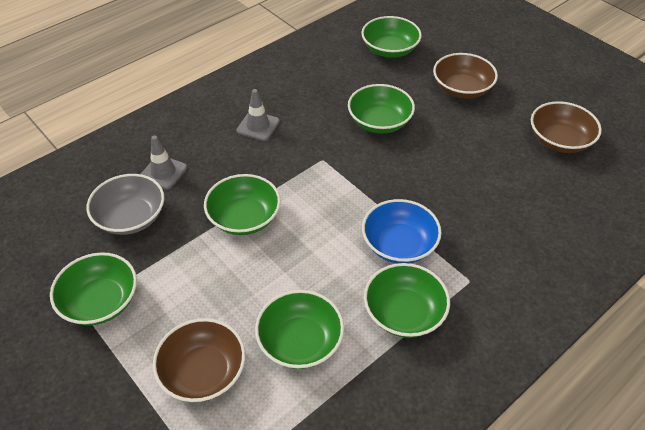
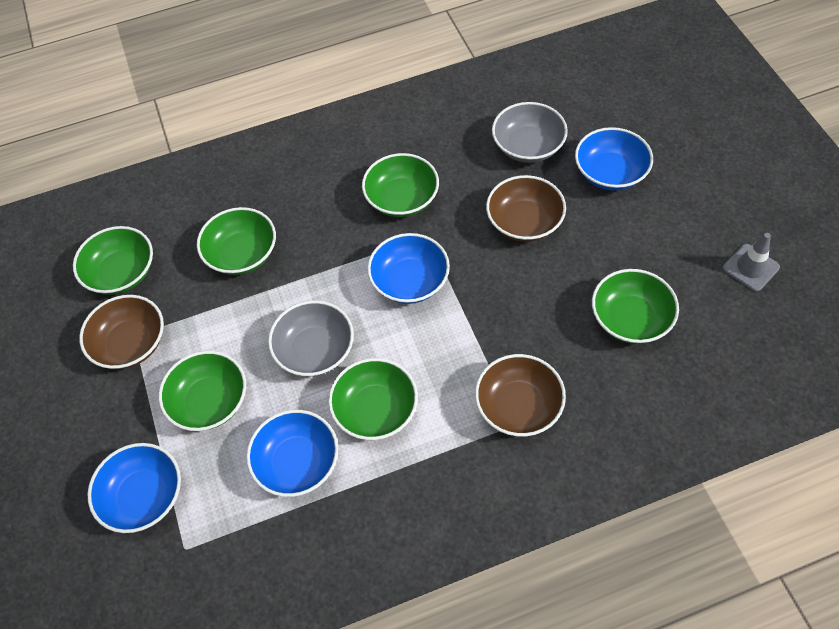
blue bowl: 1 -> 4
grey bowl: 1 -> 2
grey traffic cone: 2 -> 1

